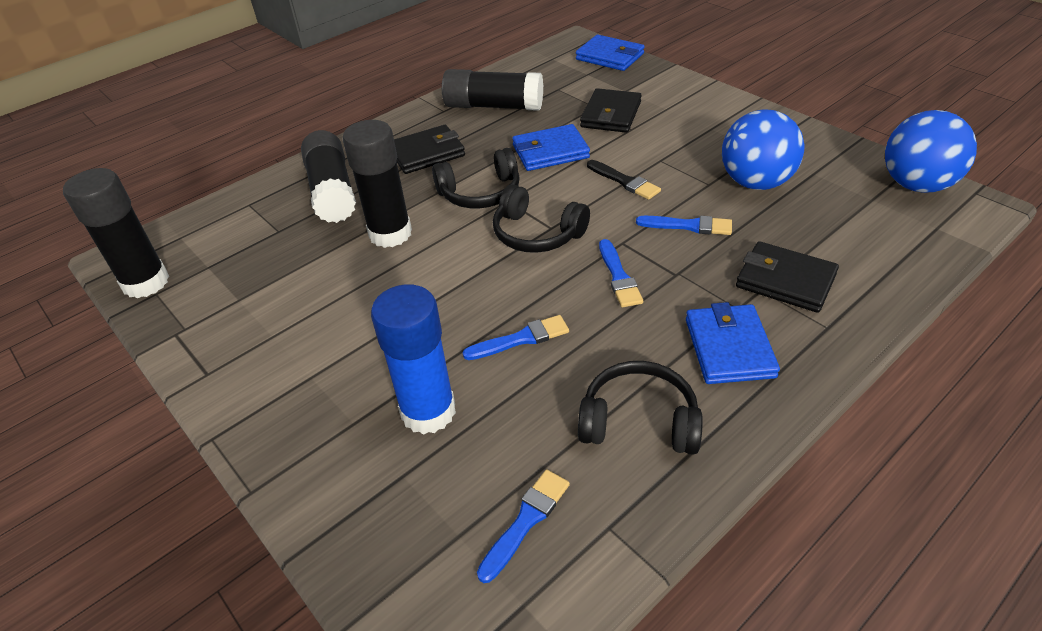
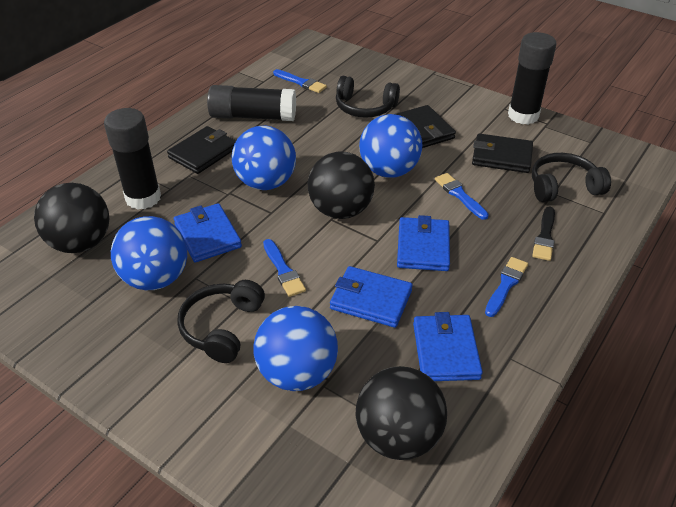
black ball: 0 -> 3
black glue stick: 4 -> 3
blue ball: 2 -> 4
blue glue stick: 1 -> 0
blue wallet: 3 -> 4

